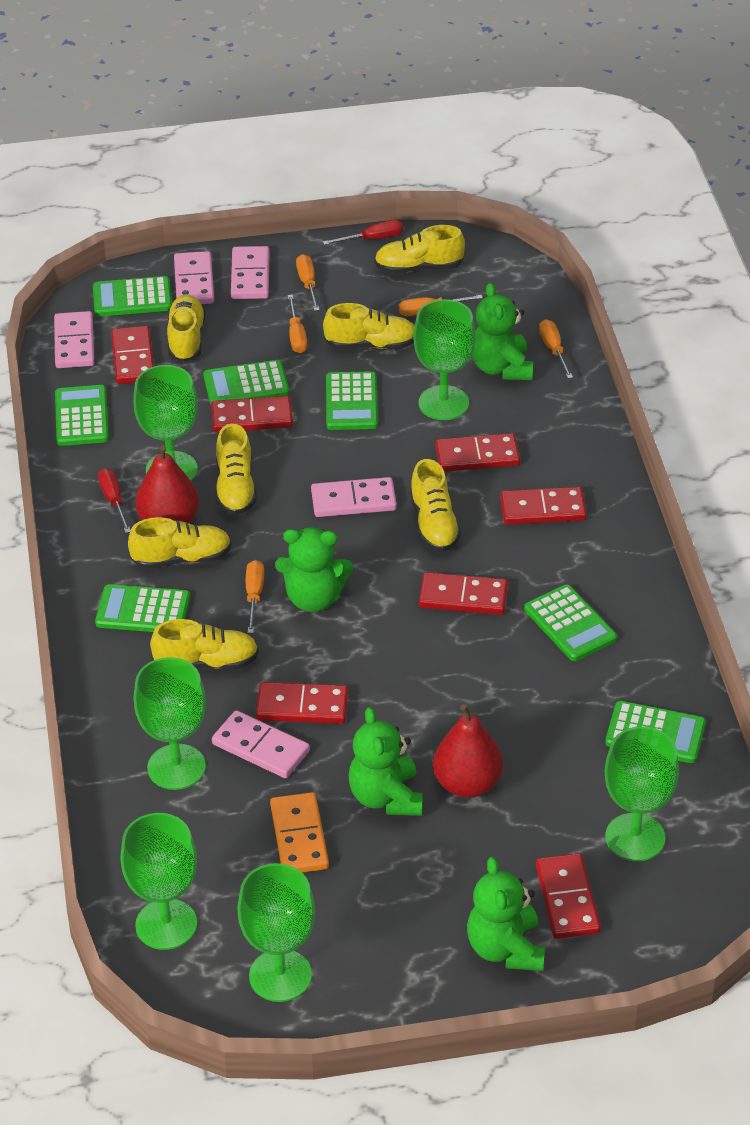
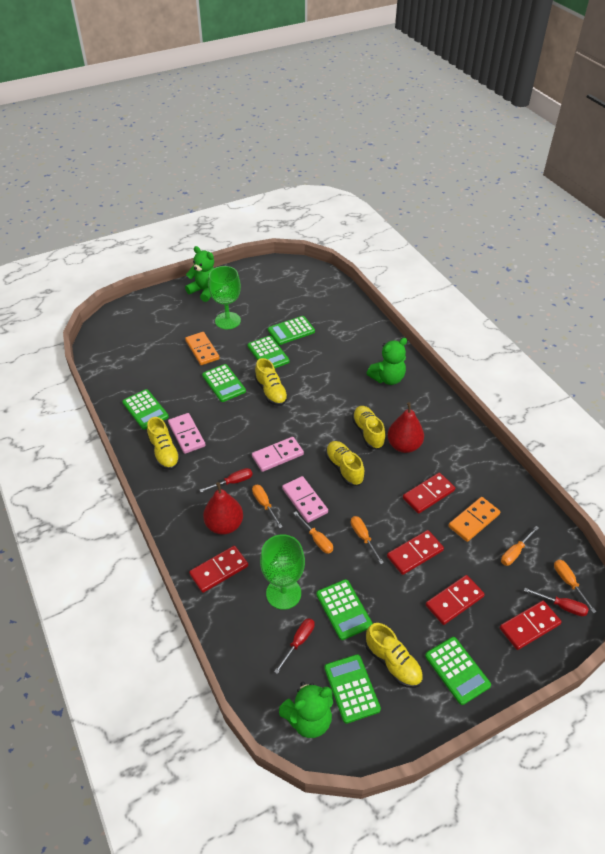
green goblet: 6 -> 2
green teddy bear: 4 -> 3
orange domino: 1 -> 2
pink domino: 5 -> 3
red domino: 7 -> 5
red screwdriver: 2 -> 3
yellow shoe: 7 -> 5

